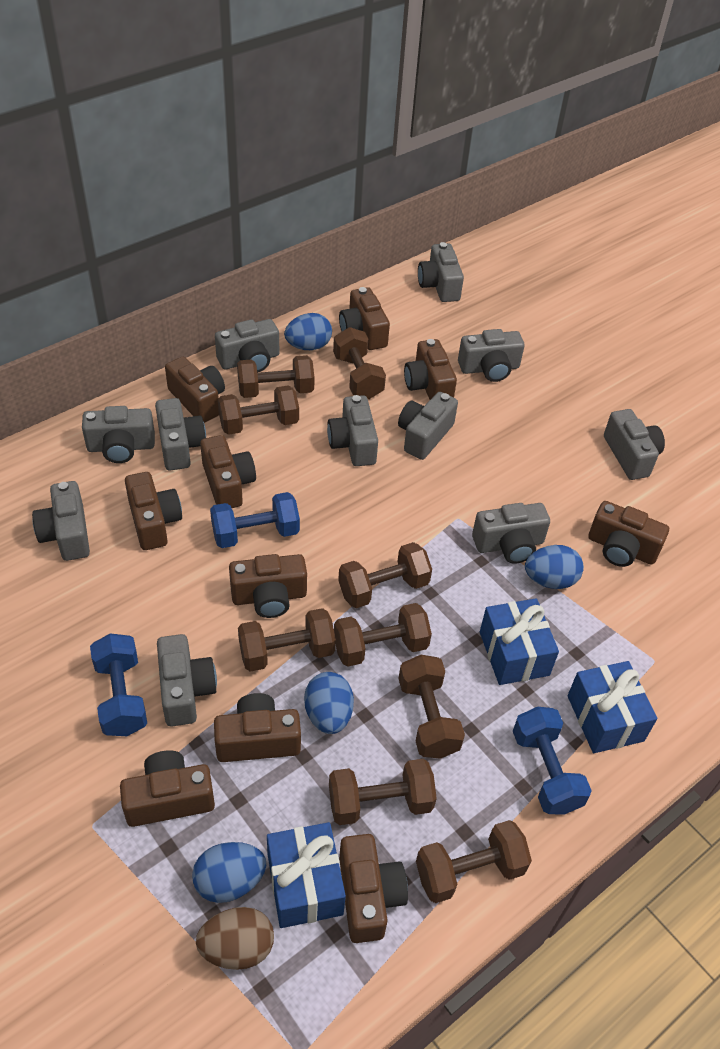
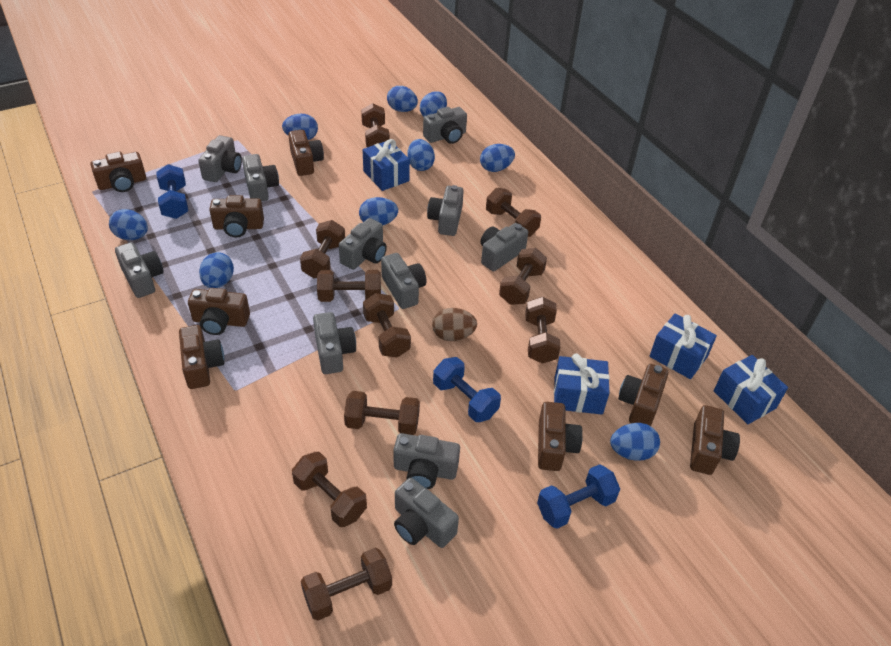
blue egg: 4 -> 9
blue gift: 3 -> 4
brown camera: 10 -> 8
brown dumbbell: 9 -> 10

